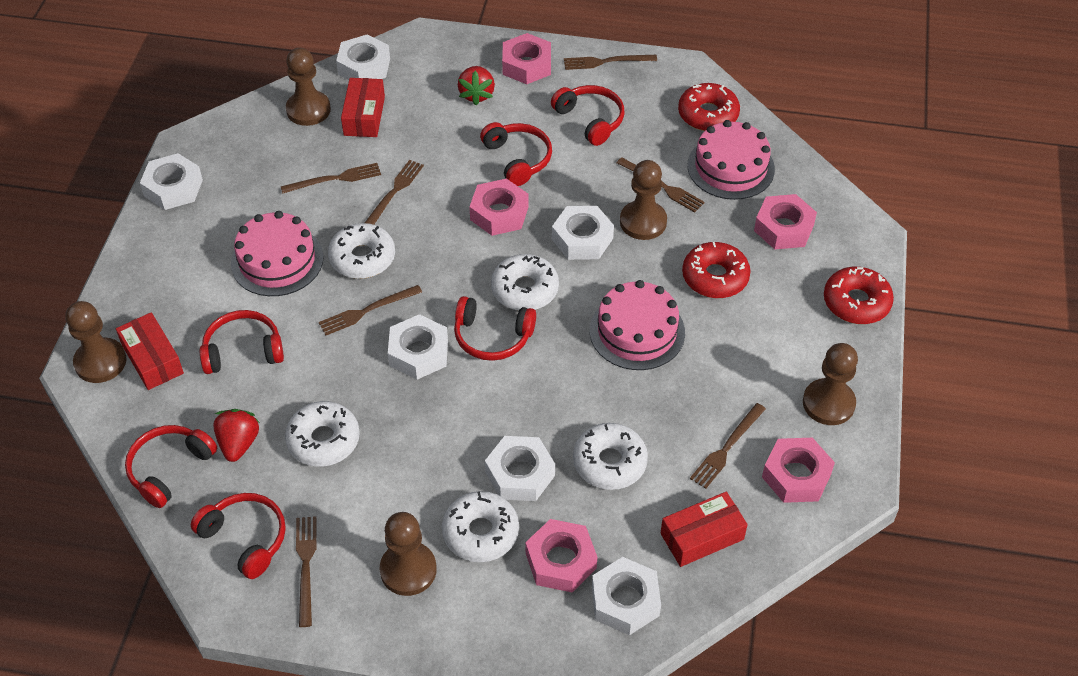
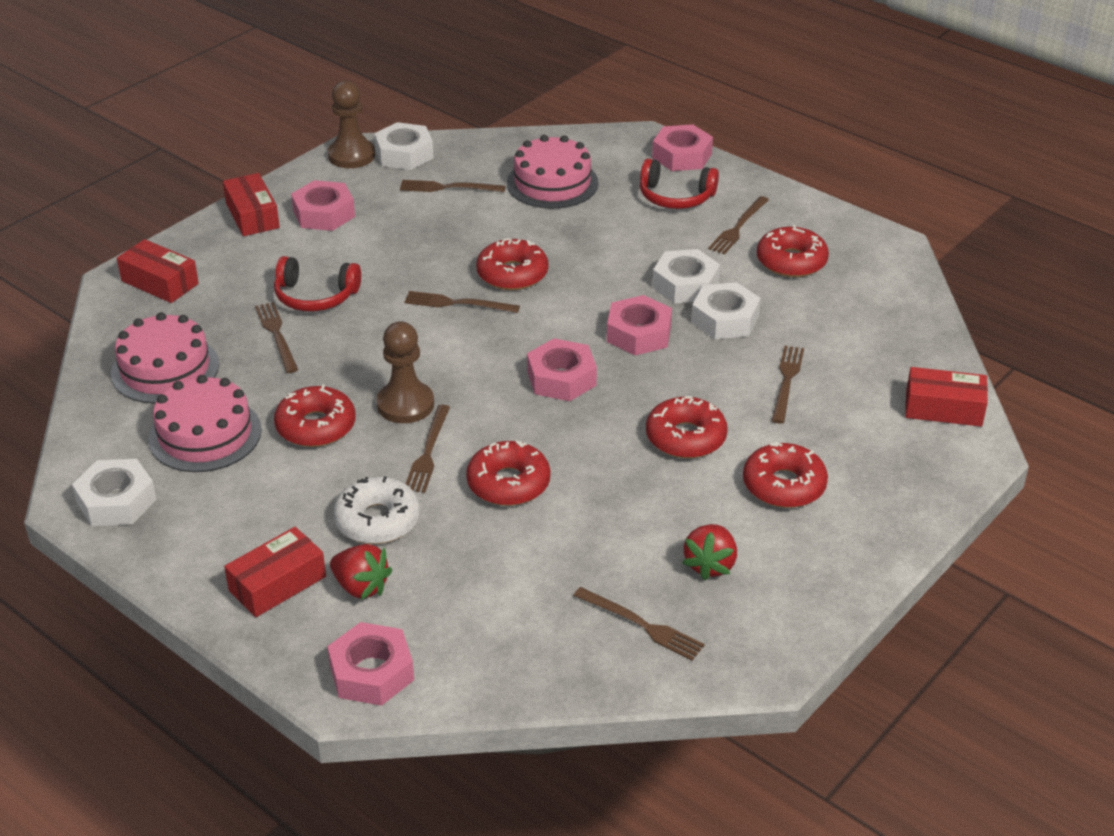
brown pawn: 5 -> 2
red box: 3 -> 4
red donut: 3 -> 6
red headphones: 6 -> 2
white donut: 5 -> 1
white nut: 6 -> 4

